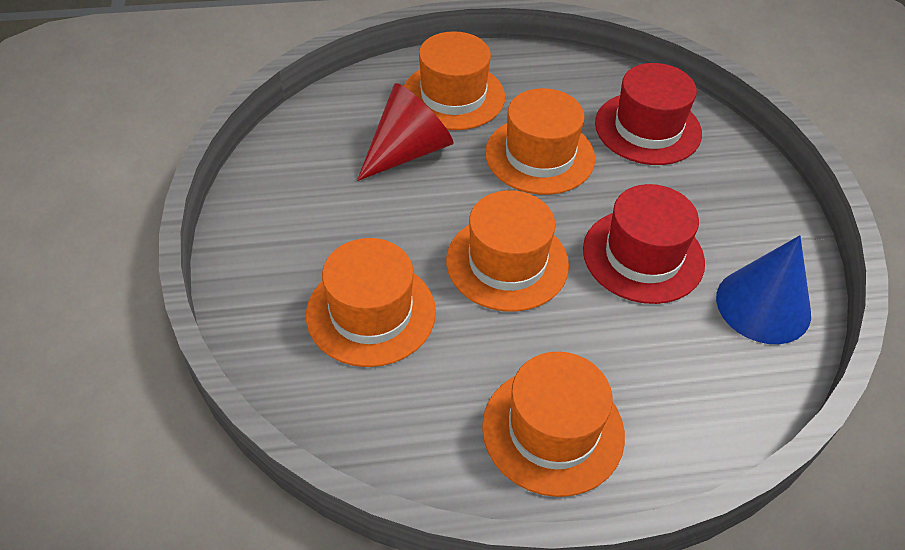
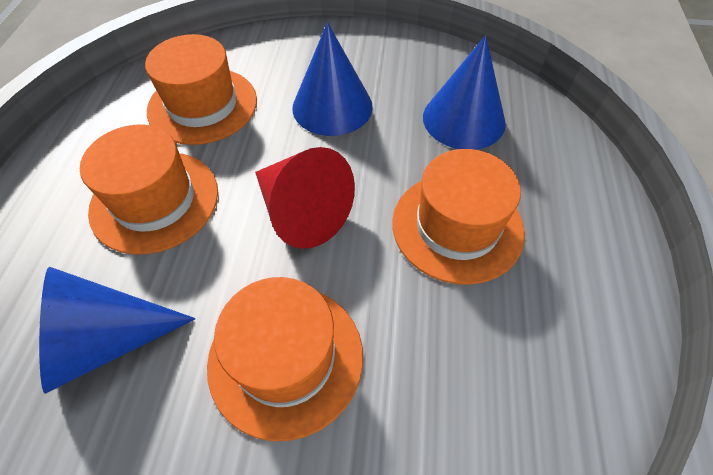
blue cone: 1 -> 3
orange hat: 5 -> 4
red hat: 2 -> 0

